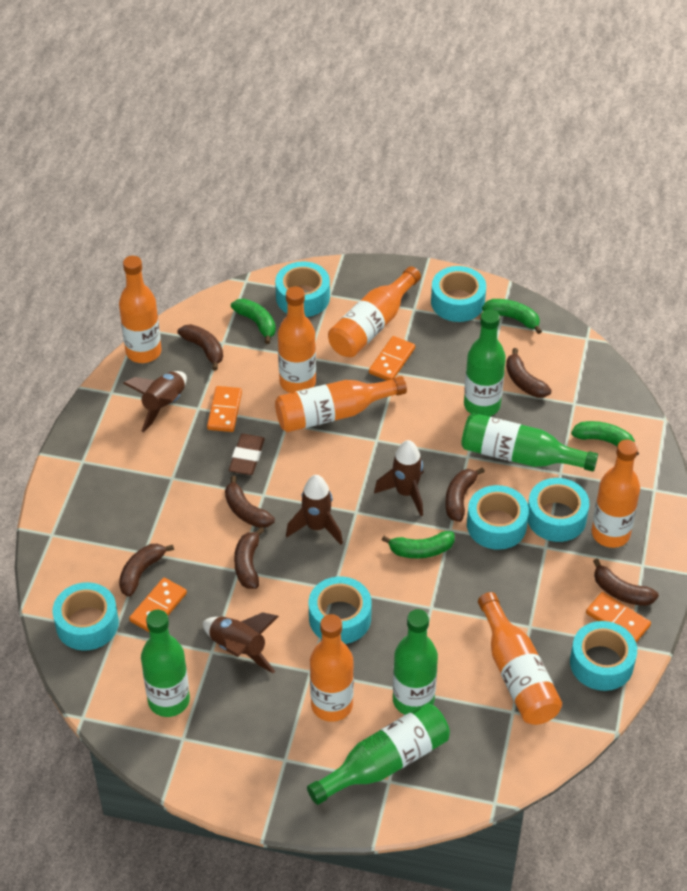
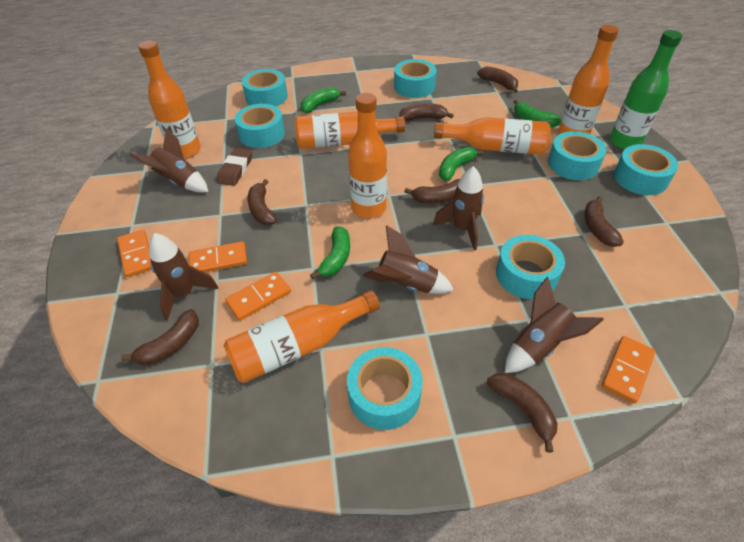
brown rocket: 4 -> 5
green bottle: 5 -> 1
orange bottle: 7 -> 6

